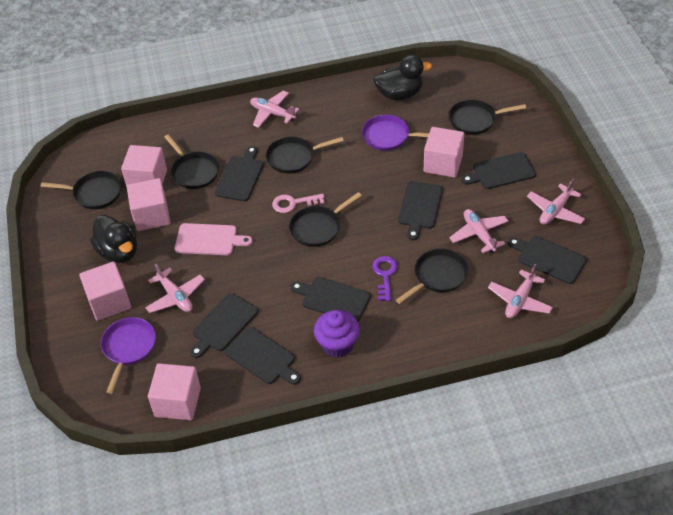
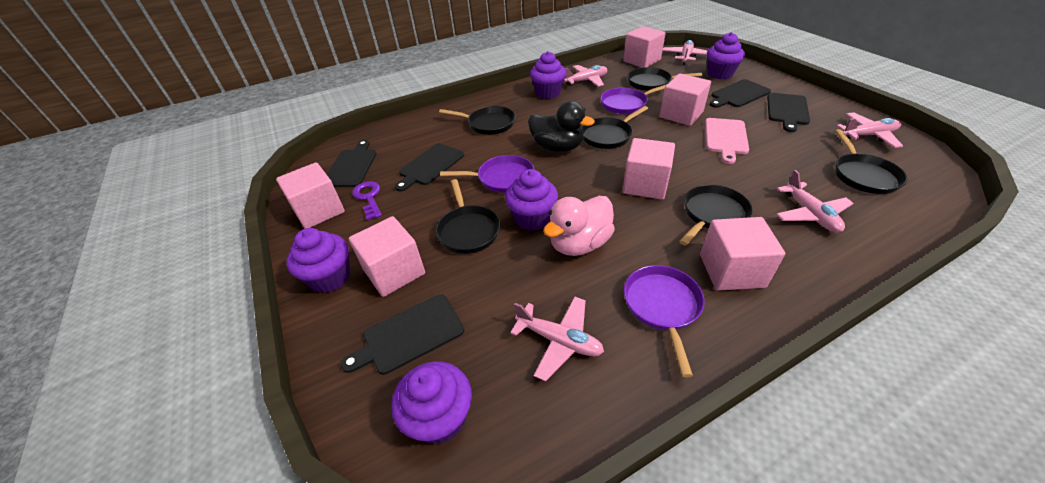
black cutting board: 7 -> 5
black duck: 2 -> 1
pink cube: 5 -> 6
pink duck: 0 -> 1
pink key: 1 -> 0
purple cupcake: 1 -> 5
purple pan: 2 -> 3

